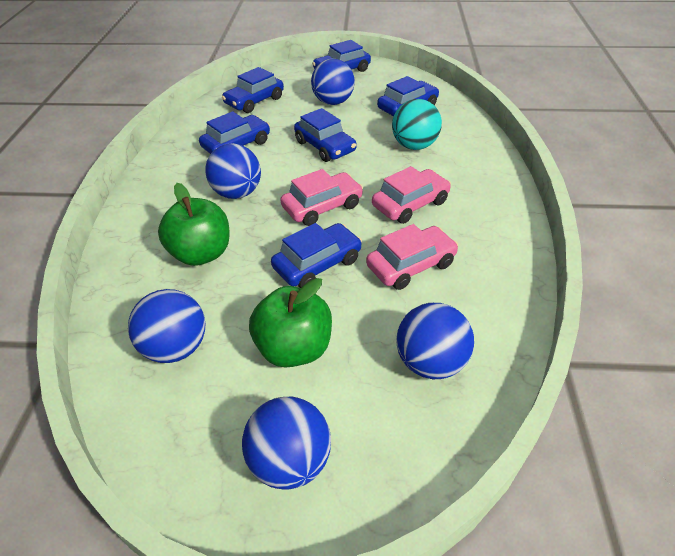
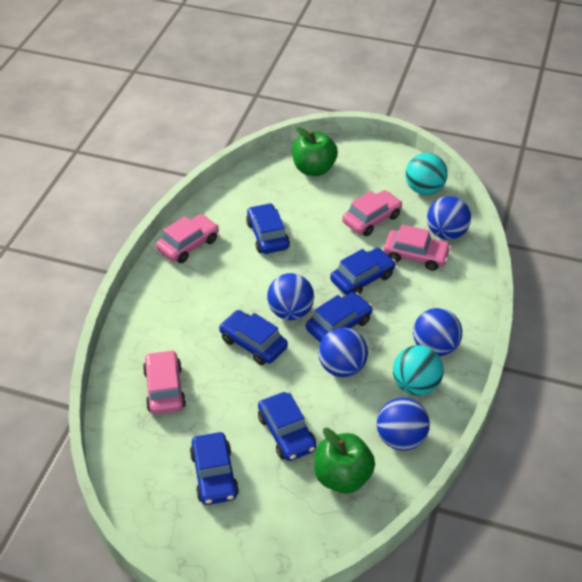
pink car: 3 -> 4
turquoise ball: 1 -> 2

